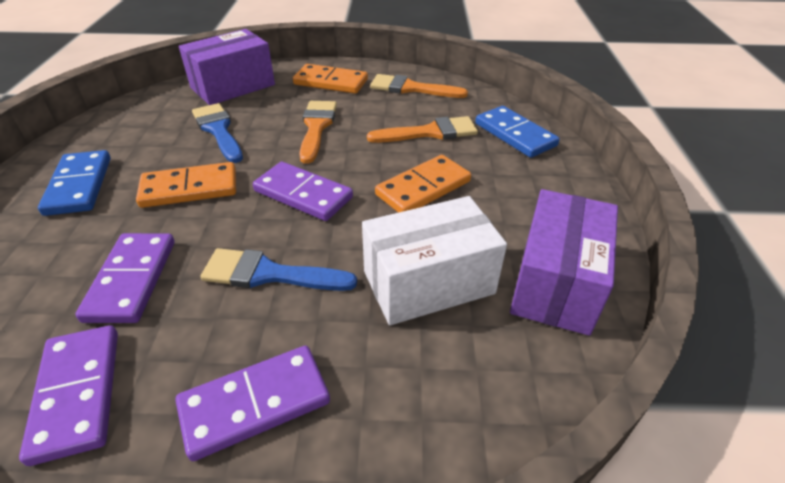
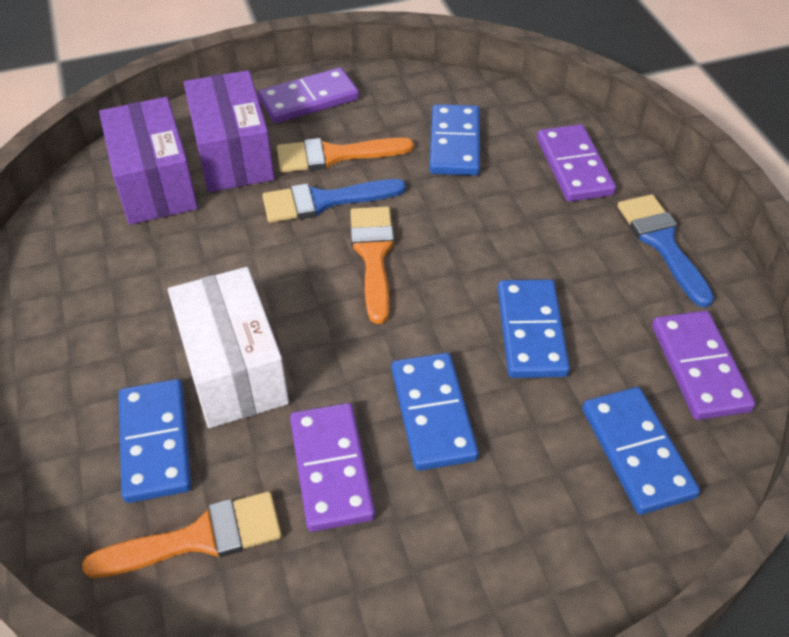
blue domino: 2 -> 5
orange domino: 3 -> 0

